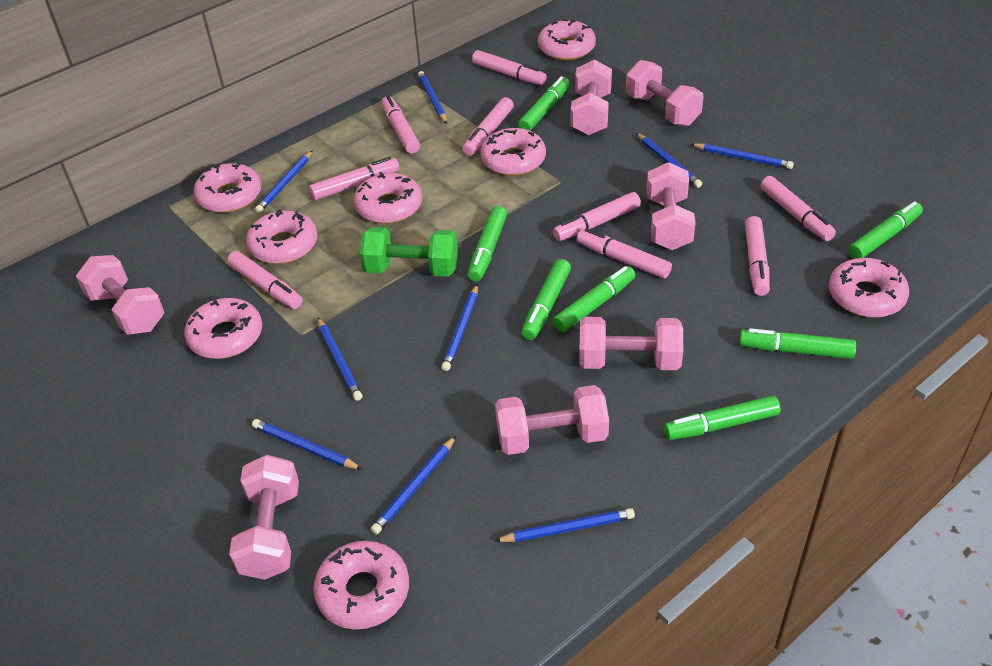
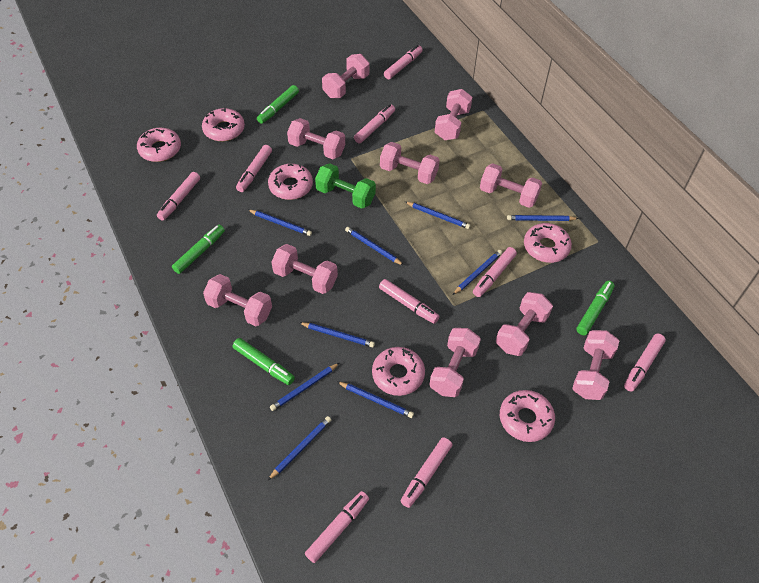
green marker: 7 -> 4
pink donut: 8 -> 6
pink dumbbell: 7 -> 10

